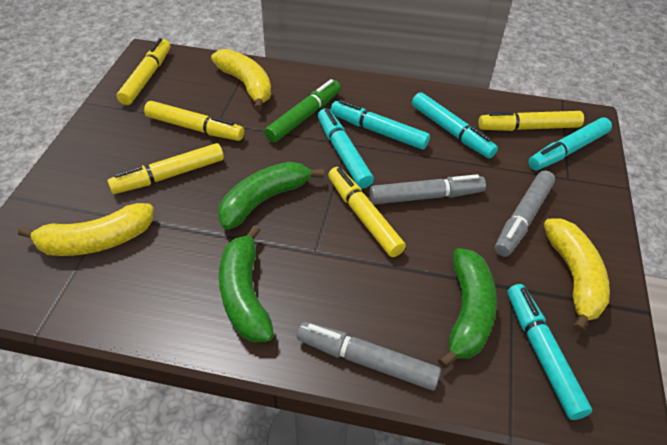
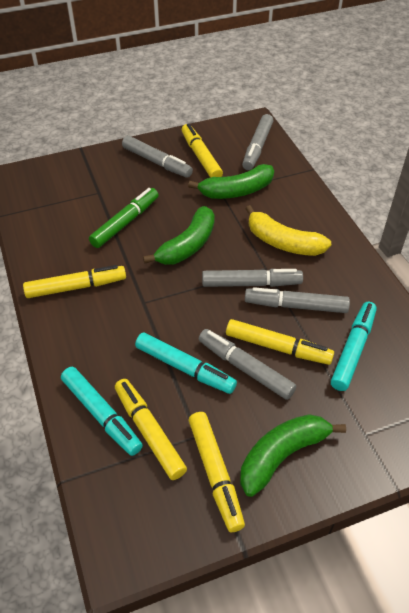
grey marker: 3 -> 5
turquoise marker: 5 -> 3
yellow banana: 3 -> 1

